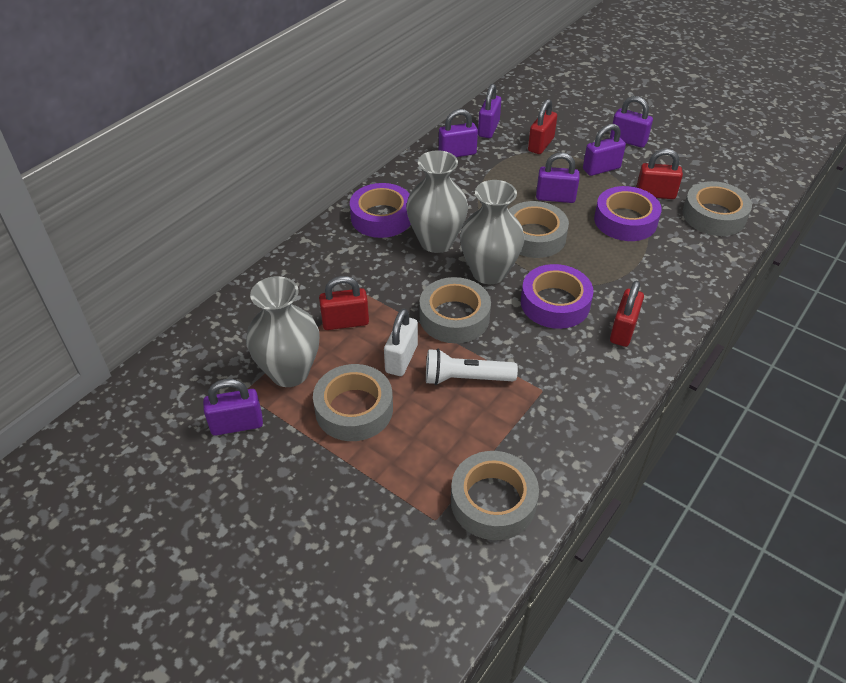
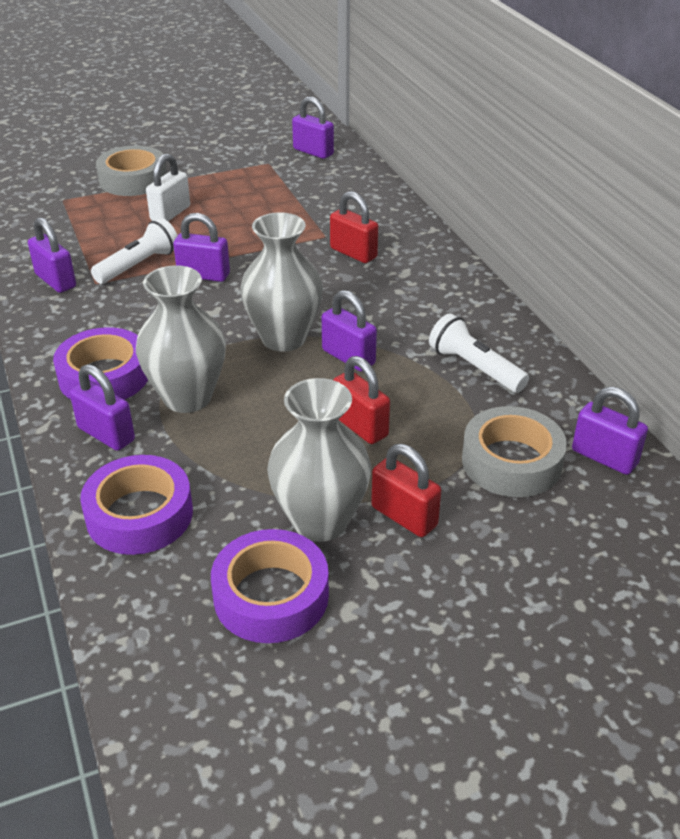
grey tape: 5 -> 2
red padlock: 4 -> 3
white flashlight: 1 -> 2

